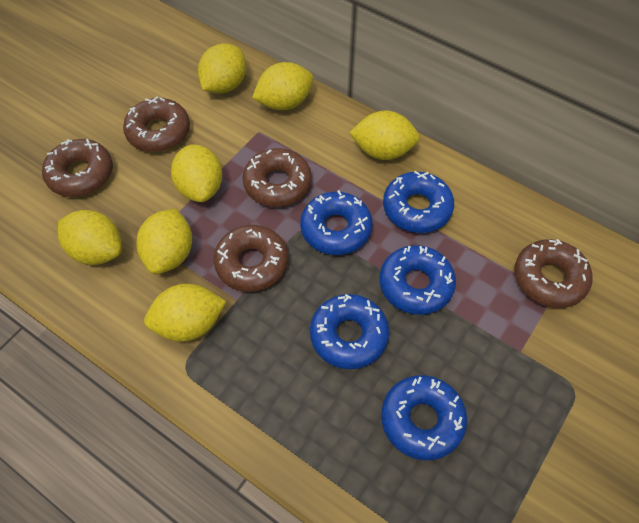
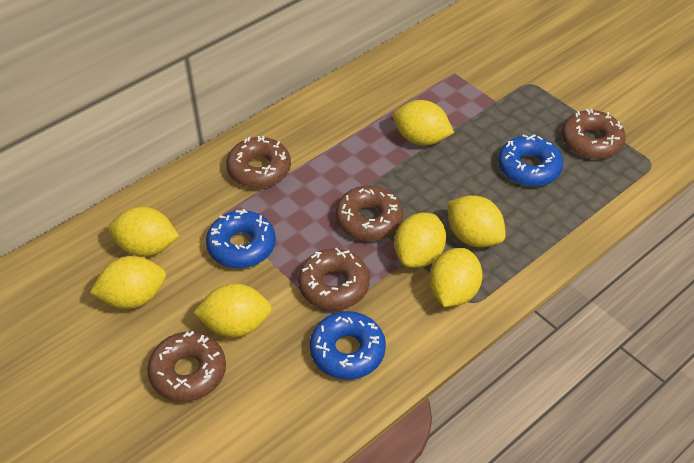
blue donut: 5 -> 3

